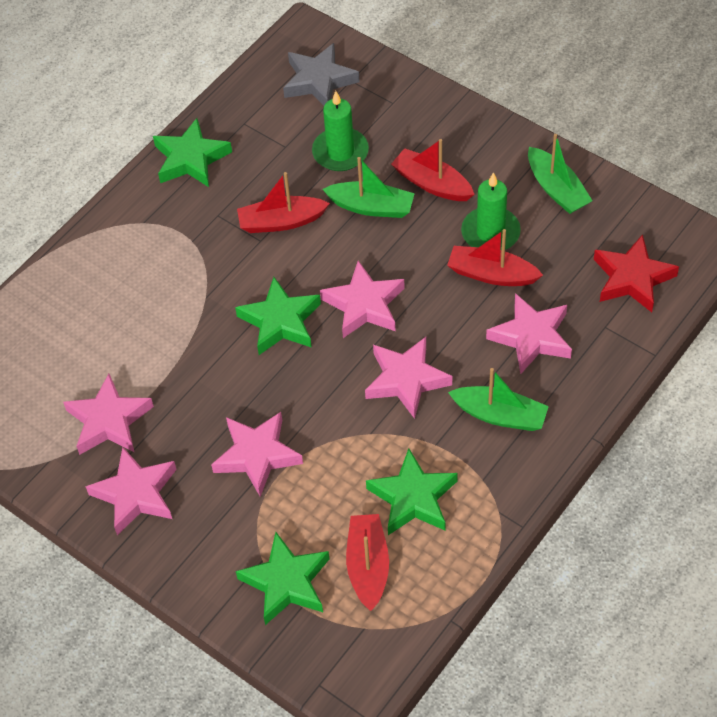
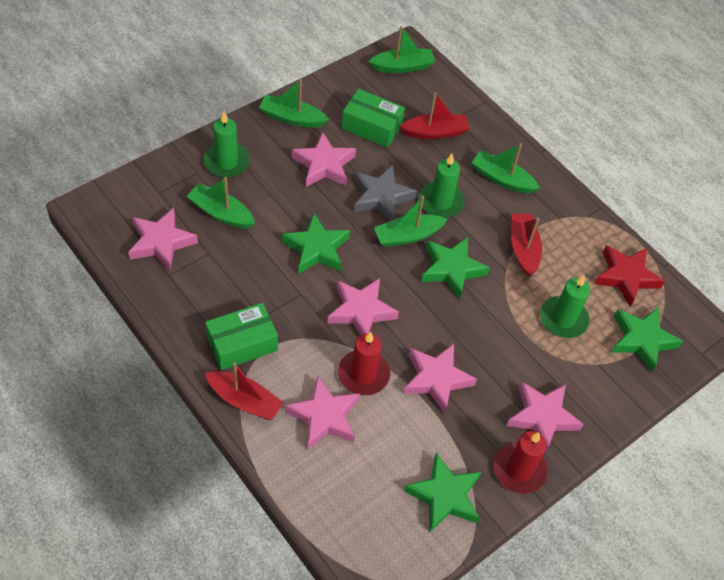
green boat: 3 -> 5
green box: 0 -> 2
green candle: 2 -> 3
red boat: 4 -> 3
red candle: 0 -> 2

